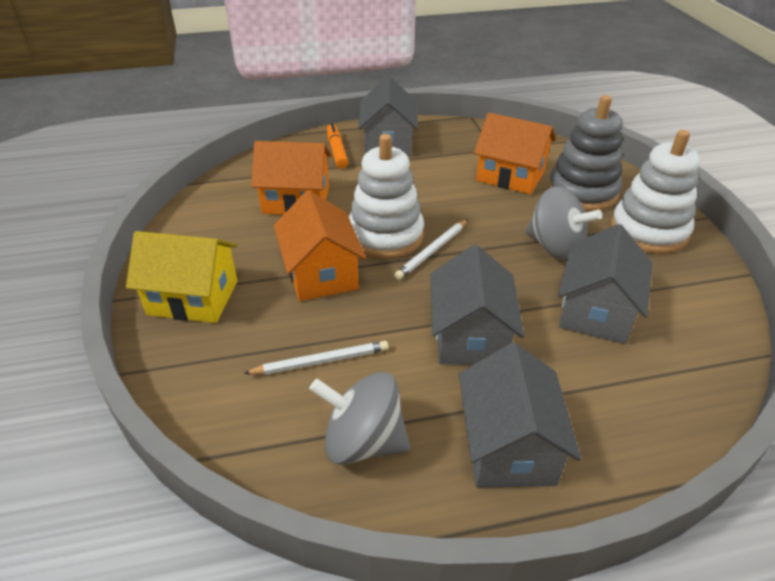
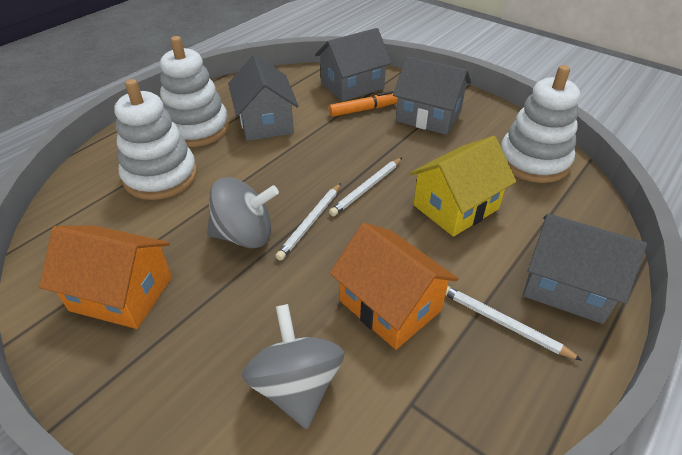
grey stacking toy: 1 -> 0
orange house: 3 -> 2
white pencil: 2 -> 3
white stacking toy: 2 -> 3

